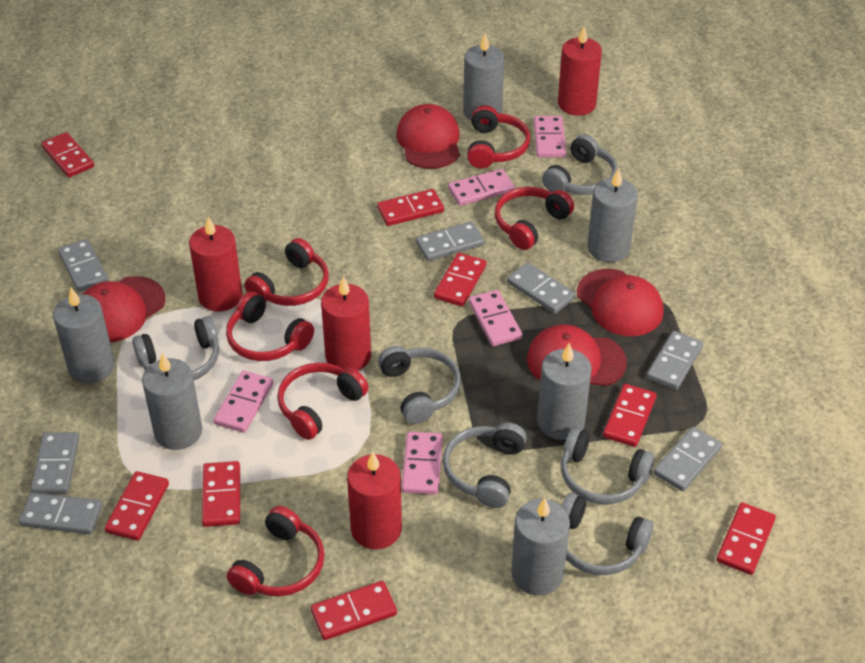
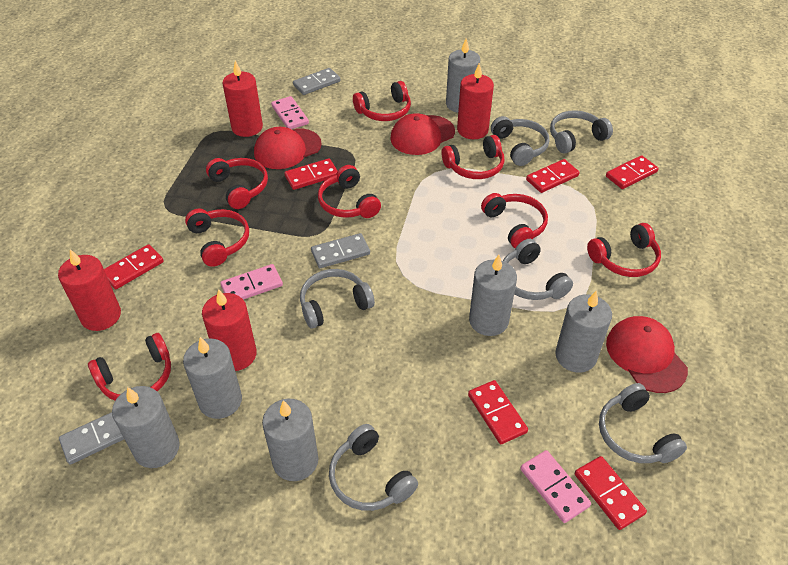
grey domino: 7 -> 3
pink domino: 5 -> 3
red cap: 4 -> 3
red domino: 8 -> 6
red headphones: 6 -> 8

